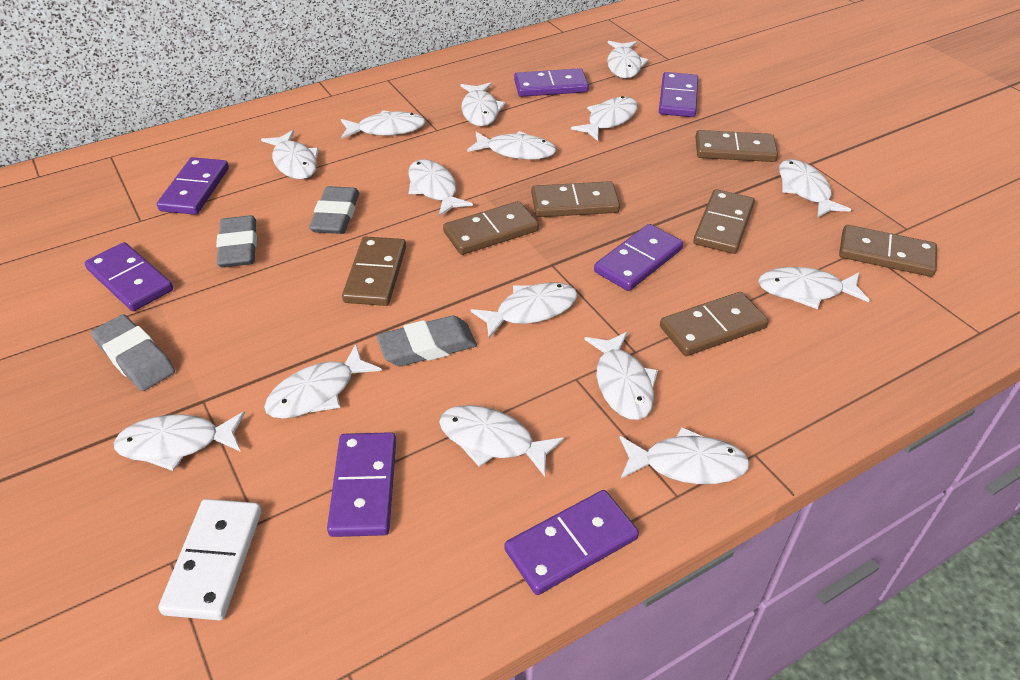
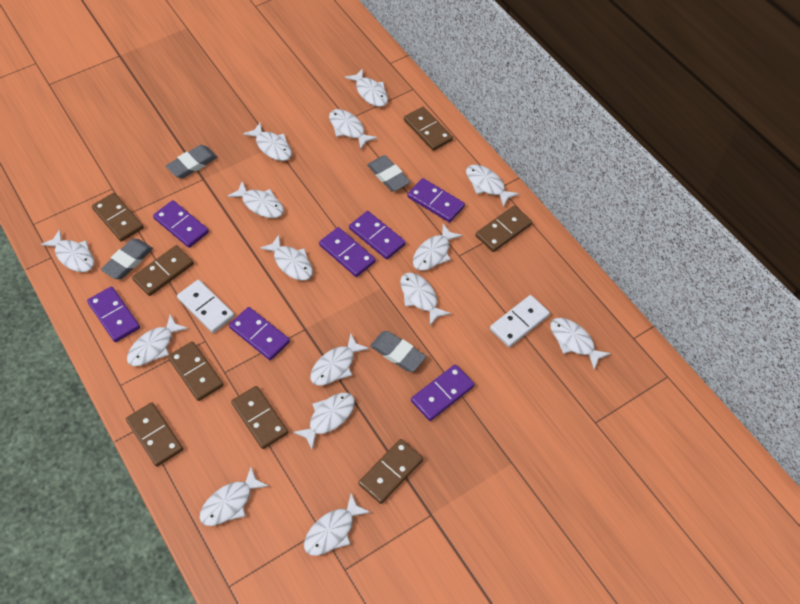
brown domino: 7 -> 8
white domino: 1 -> 2

